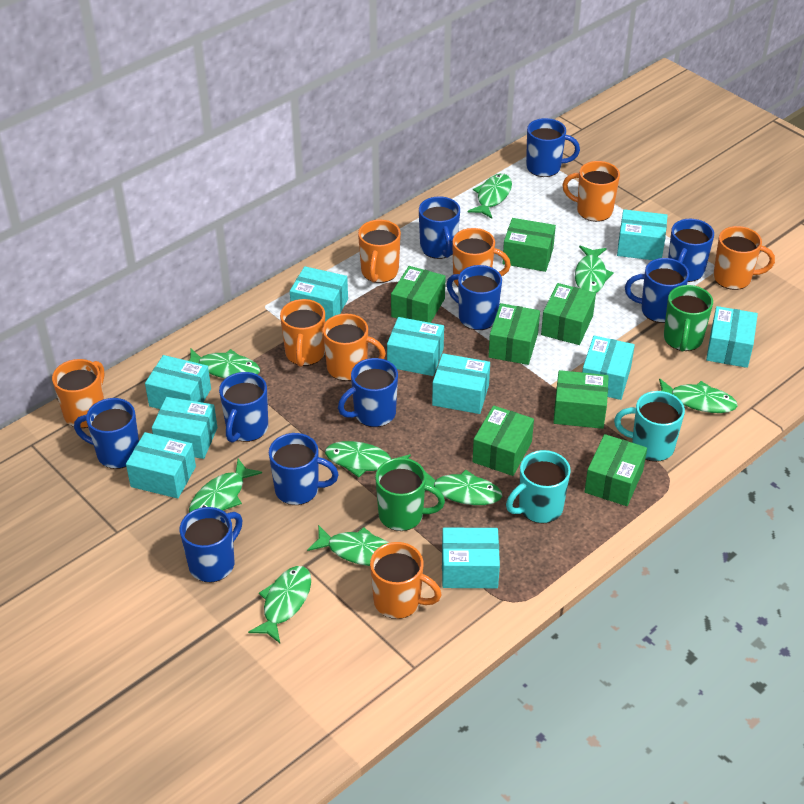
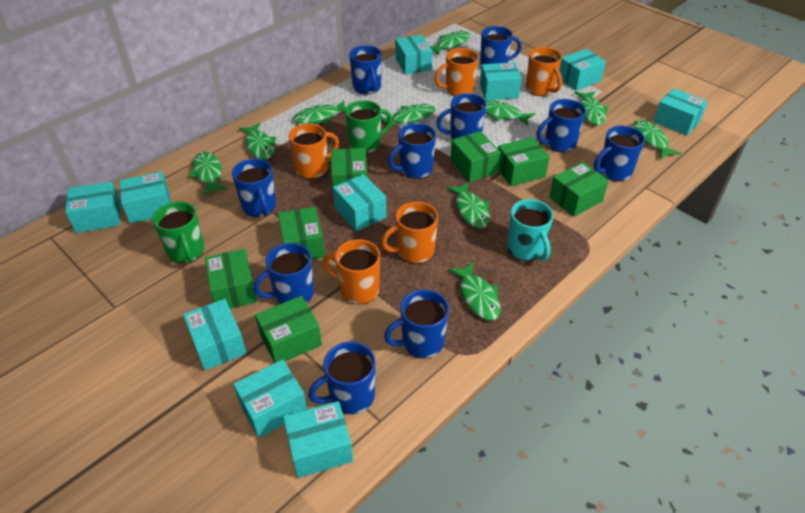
green fish: 9 -> 10
orange mug: 8 -> 5
turquoise mug: 2 -> 1

